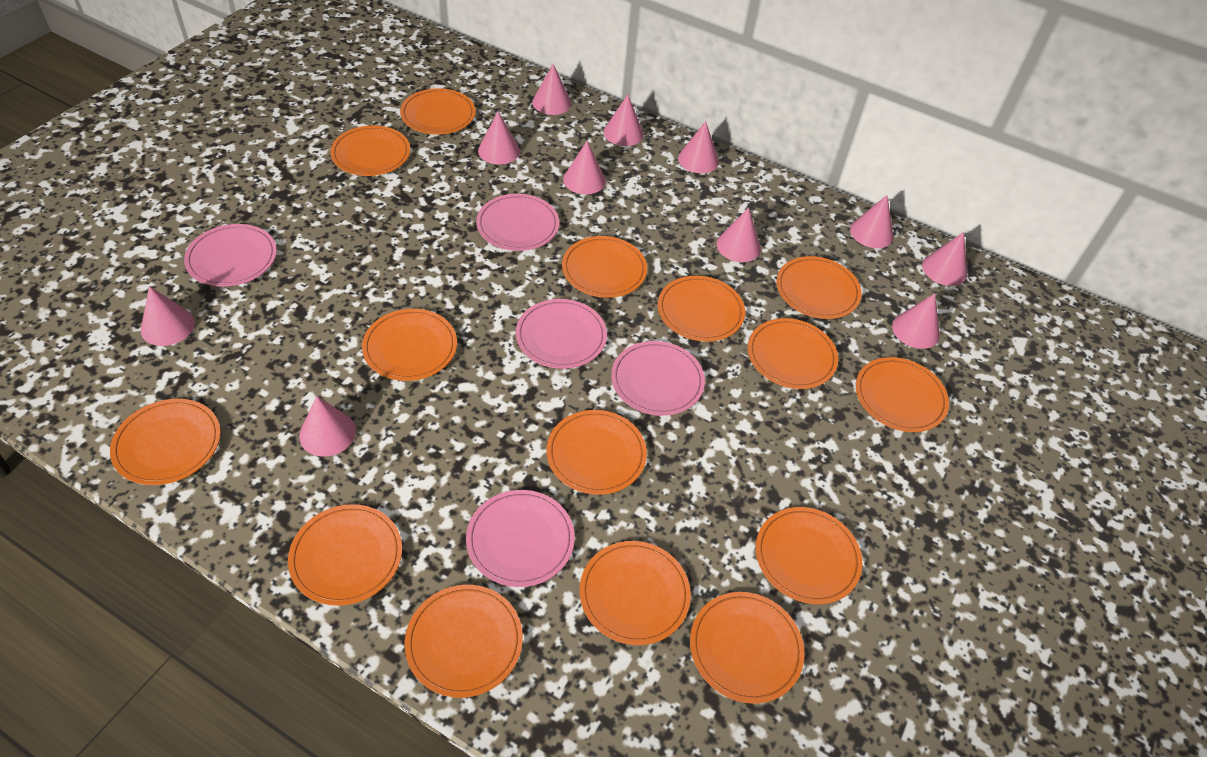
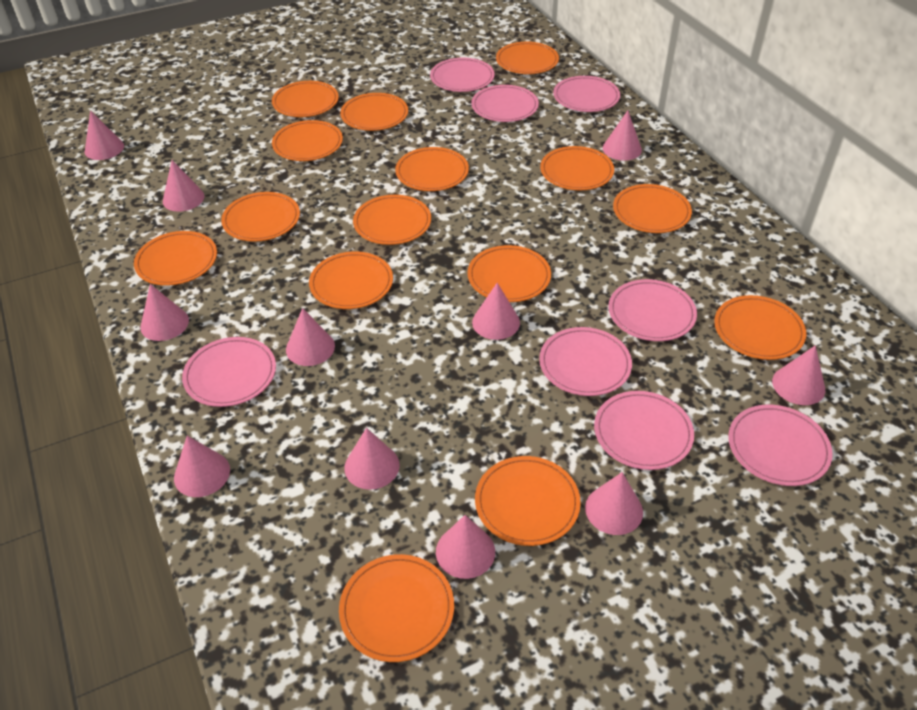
pink plate: 5 -> 8

